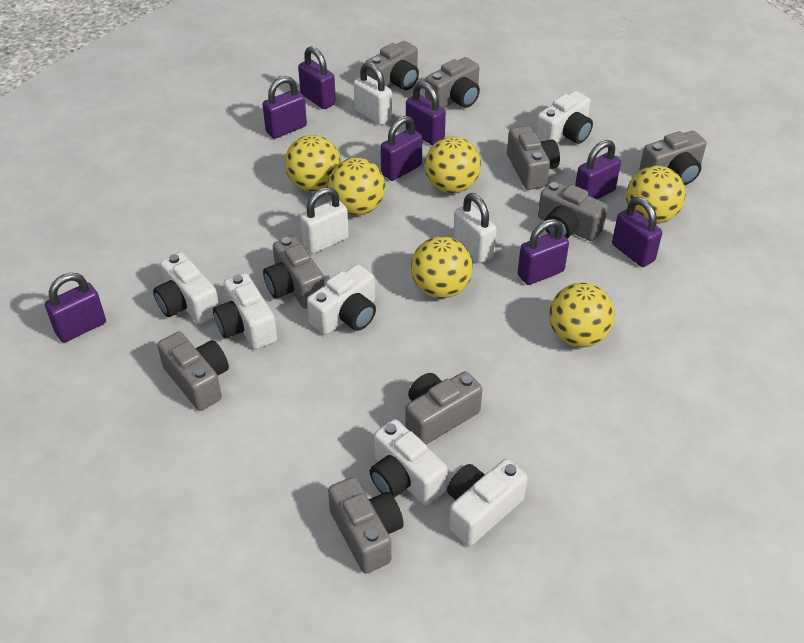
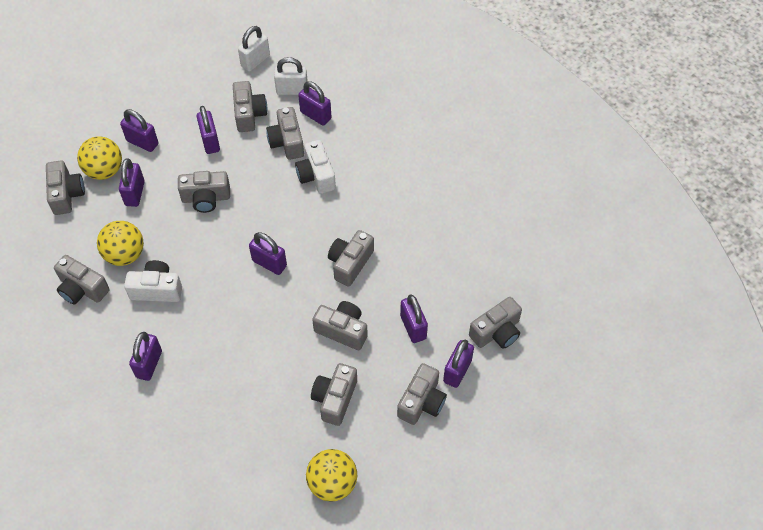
grey camera: 9 -> 10
white camera: 6 -> 2
white padlock: 3 -> 2
yellow ball: 6 -> 3

